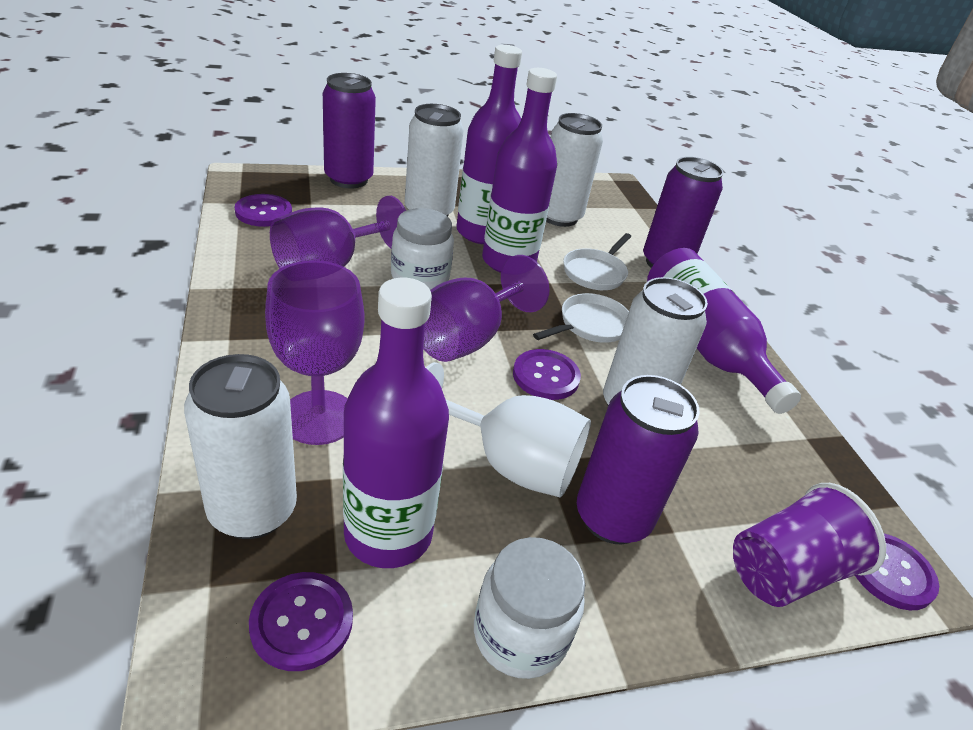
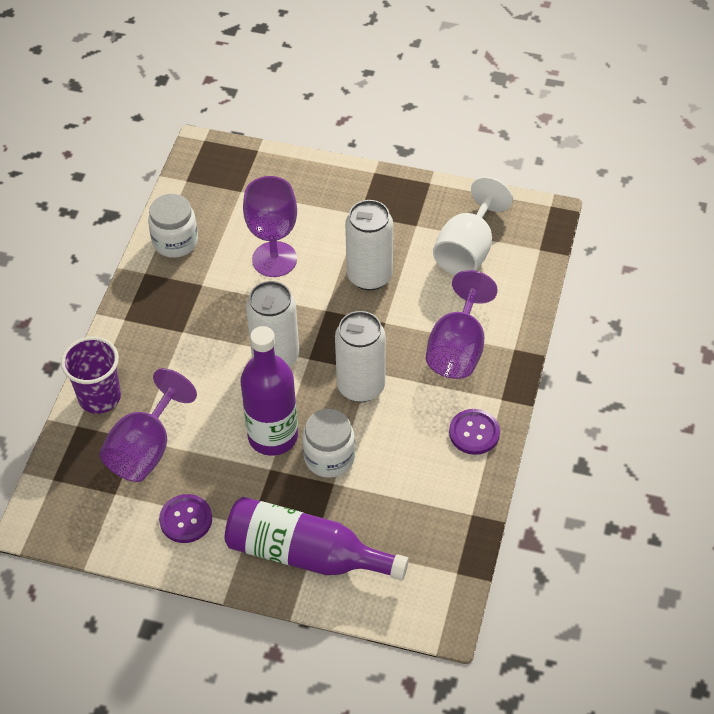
purple bottle: 4 -> 2
purple button: 4 -> 2
purple can: 3 -> 0
white can: 4 -> 3
white pan: 2 -> 0

